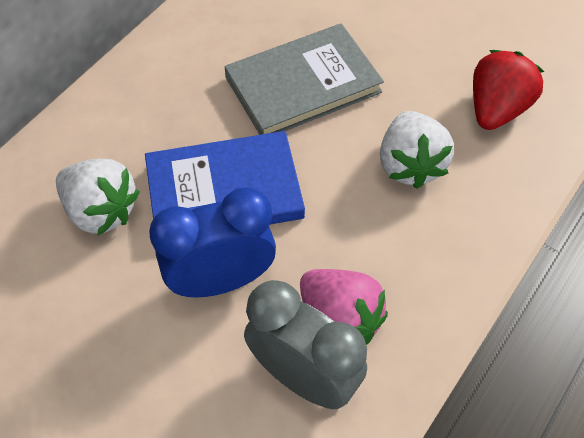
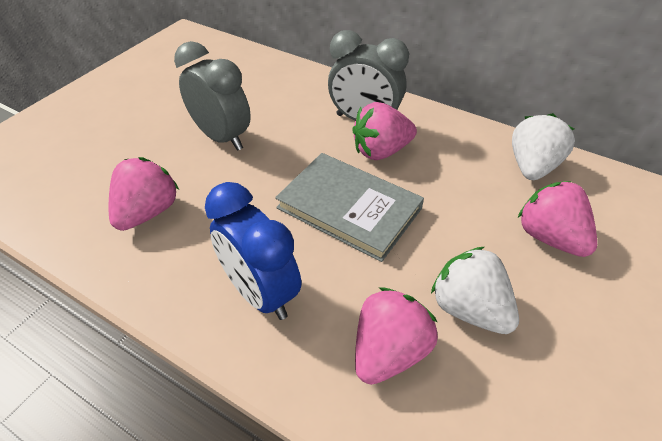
blue book: 1 -> 0
grey clock: 1 -> 2
pink strawberry: 1 -> 4
red strawberry: 1 -> 0

